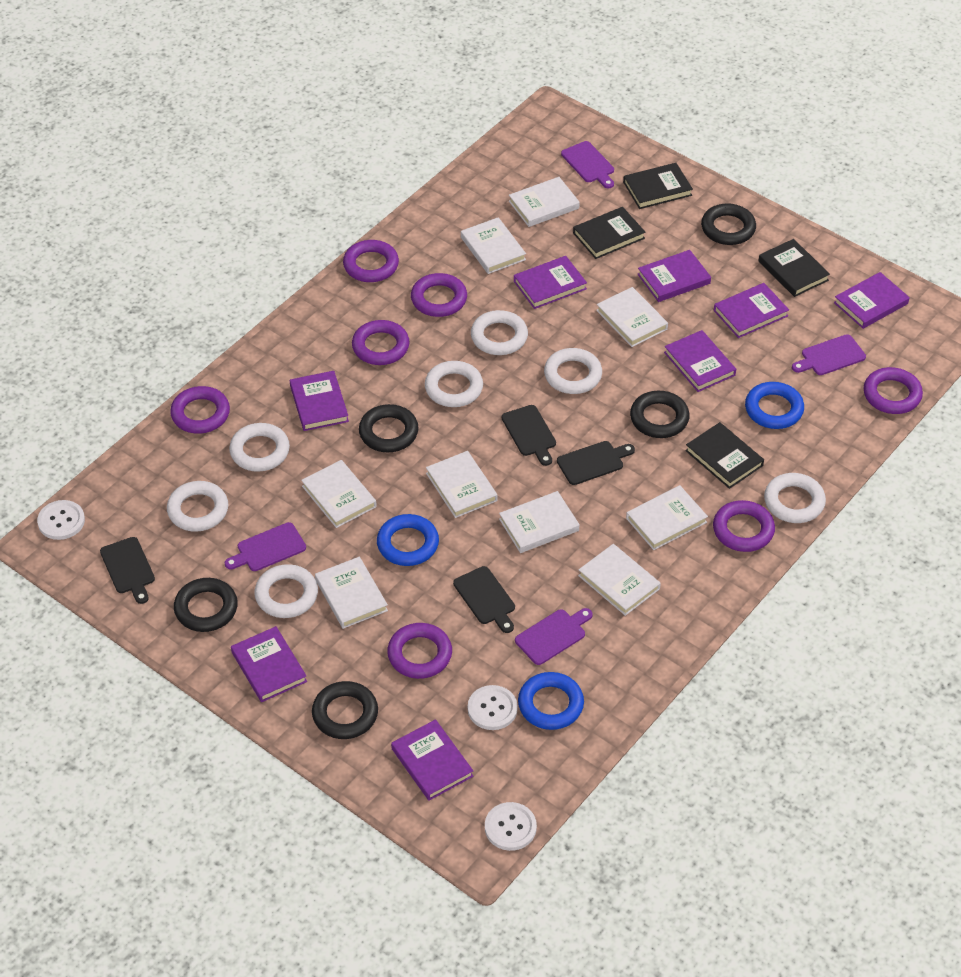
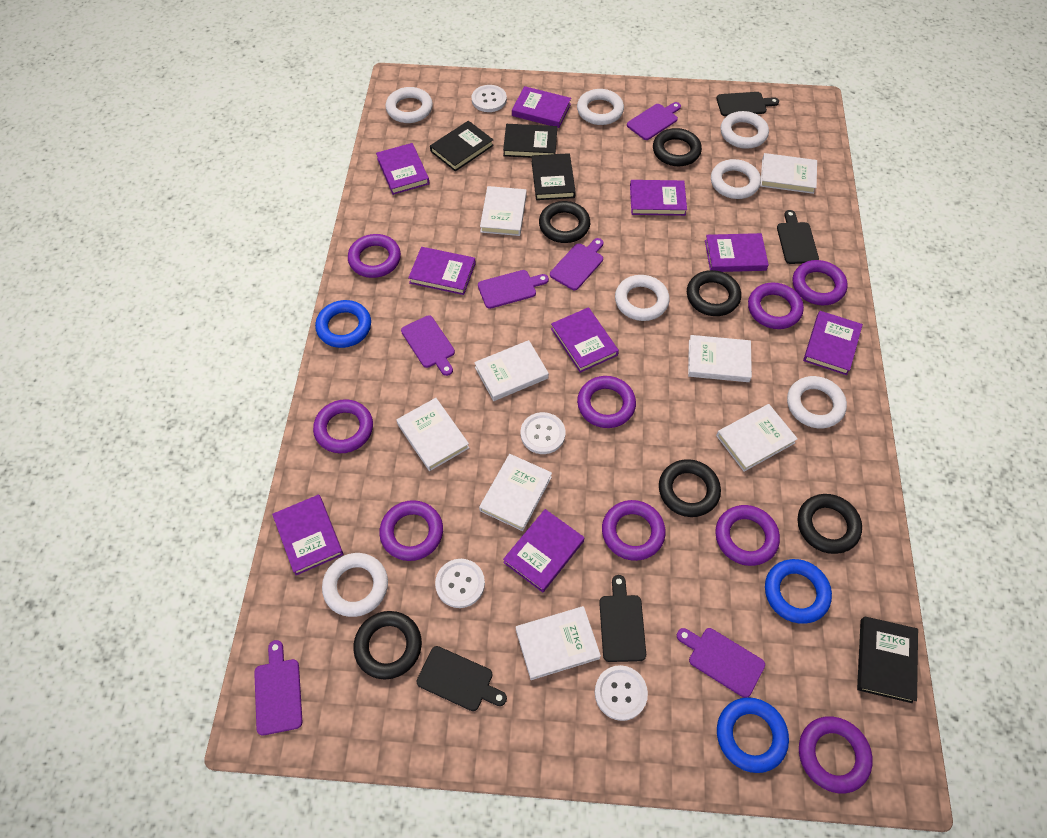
black ring: 5 -> 6
purple book: 8 -> 9
purple cutting board: 4 -> 6
purple ring: 7 -> 9
white book: 9 -> 8
white button: 3 -> 4

